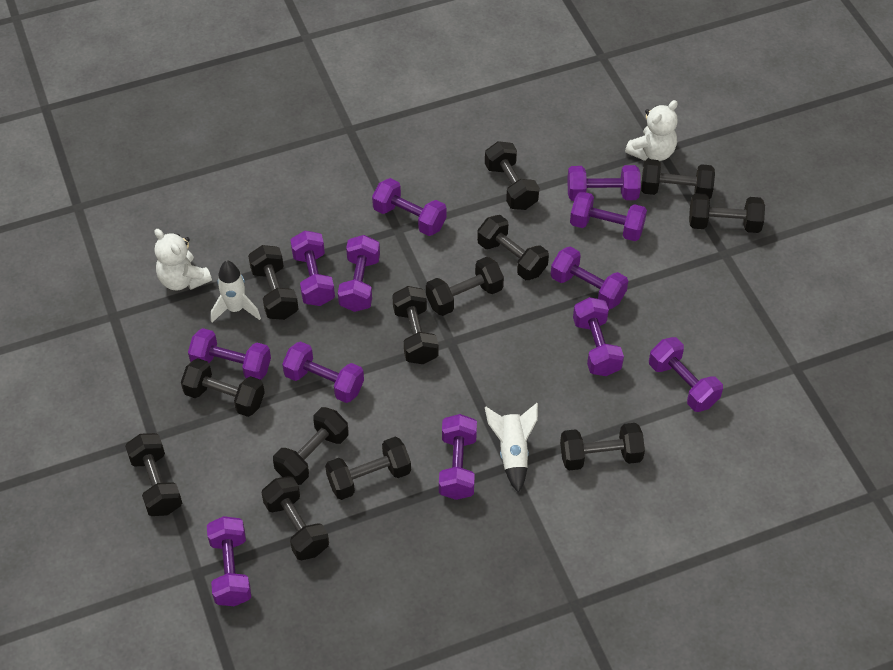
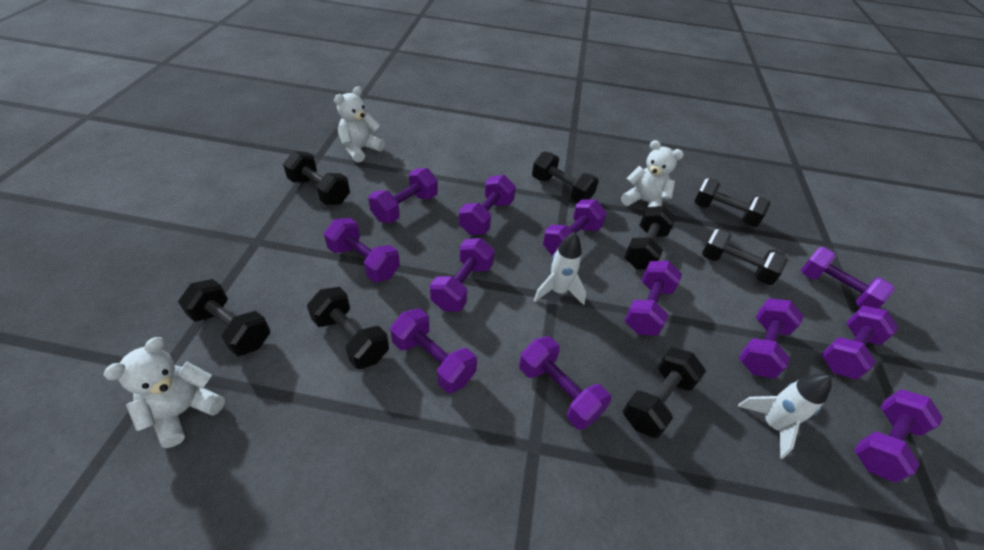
black dumbbell: 13 -> 8
white teddy bear: 2 -> 3

